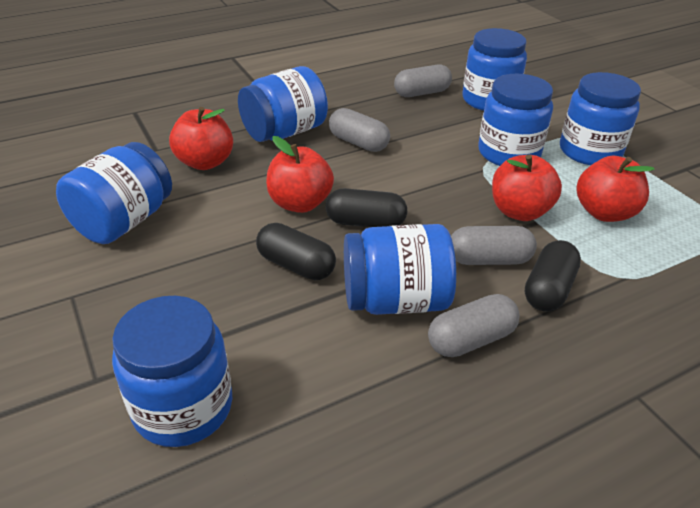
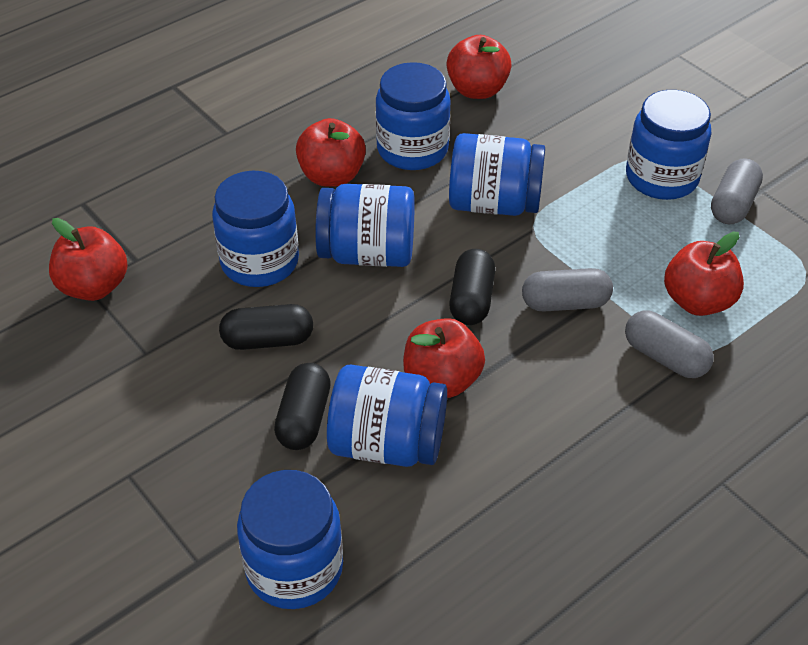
grey capsule: 4 -> 3
red apple: 4 -> 5

